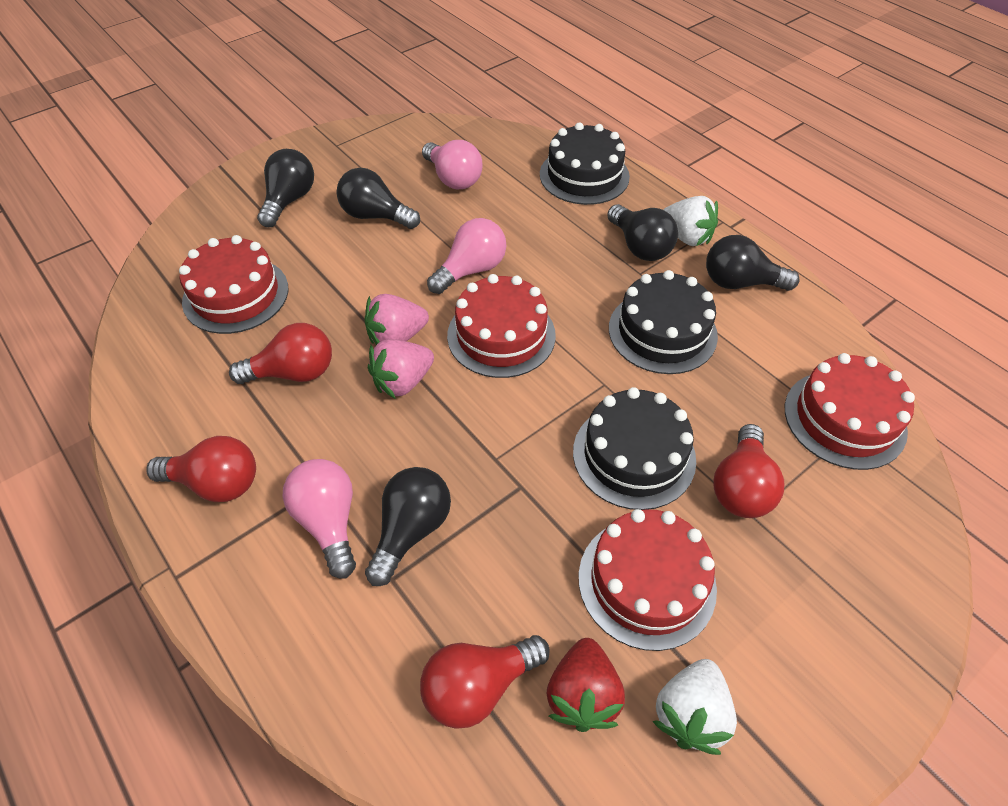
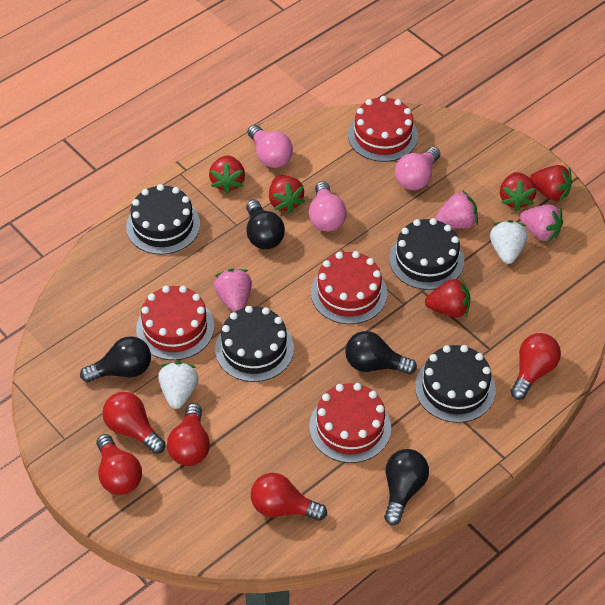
black cake: 3 -> 4
black light bulb: 5 -> 4
pink strawberry: 2 -> 3
red light bulb: 4 -> 5
red strawberry: 1 -> 5

